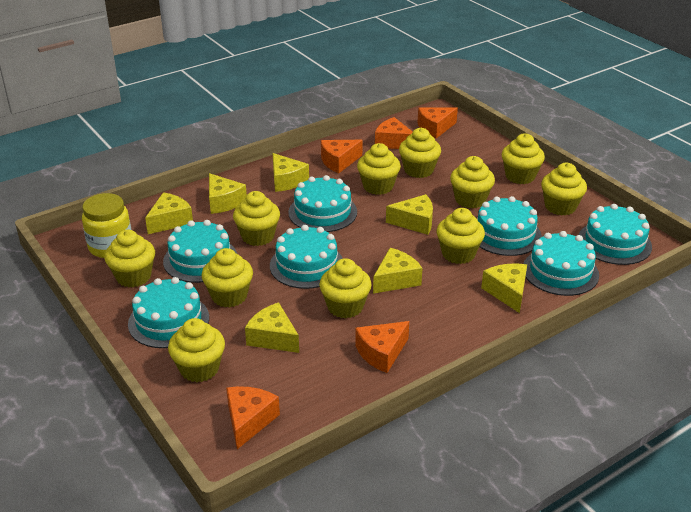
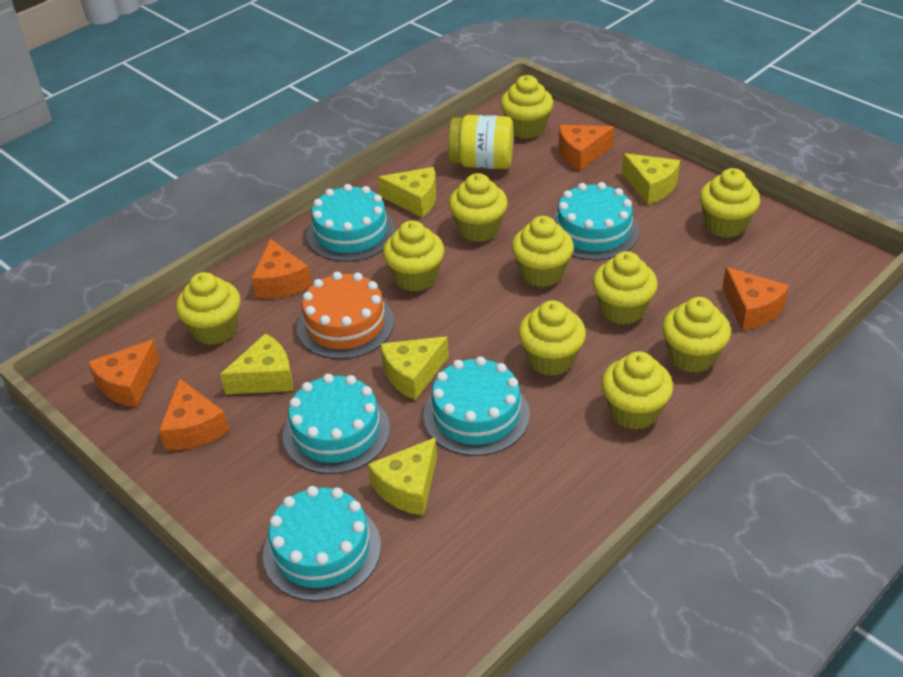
orange cake: 0 -> 1
turquoise cake: 7 -> 5
yellow cheese: 7 -> 5
yellow cupcake: 11 -> 10

